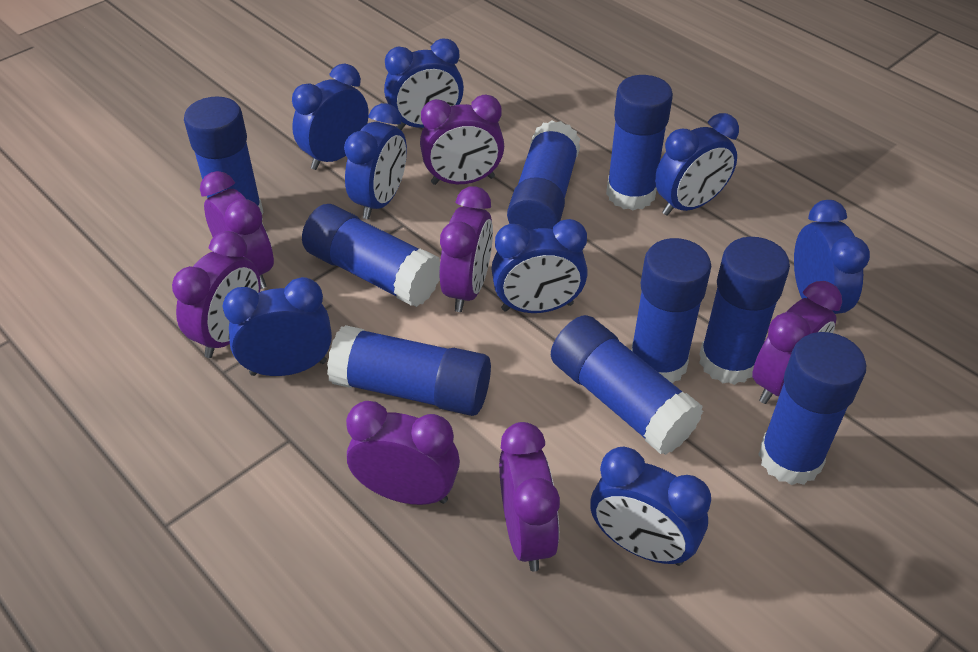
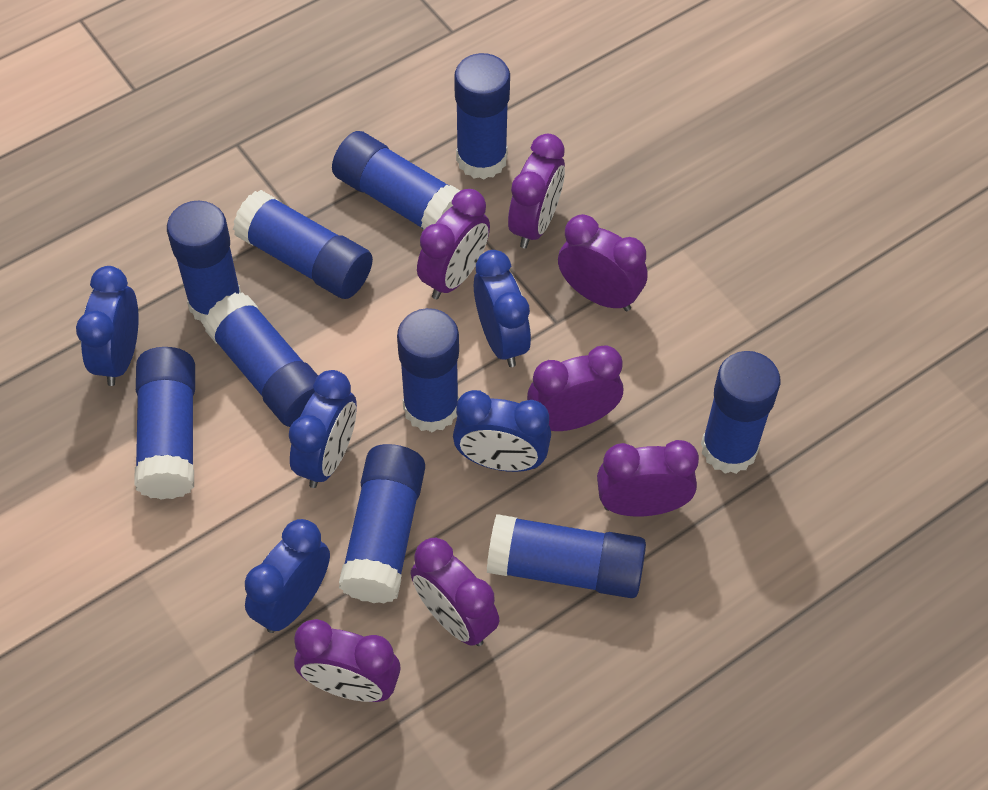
blue clock: 8 -> 5
blue glue stick: 9 -> 10

